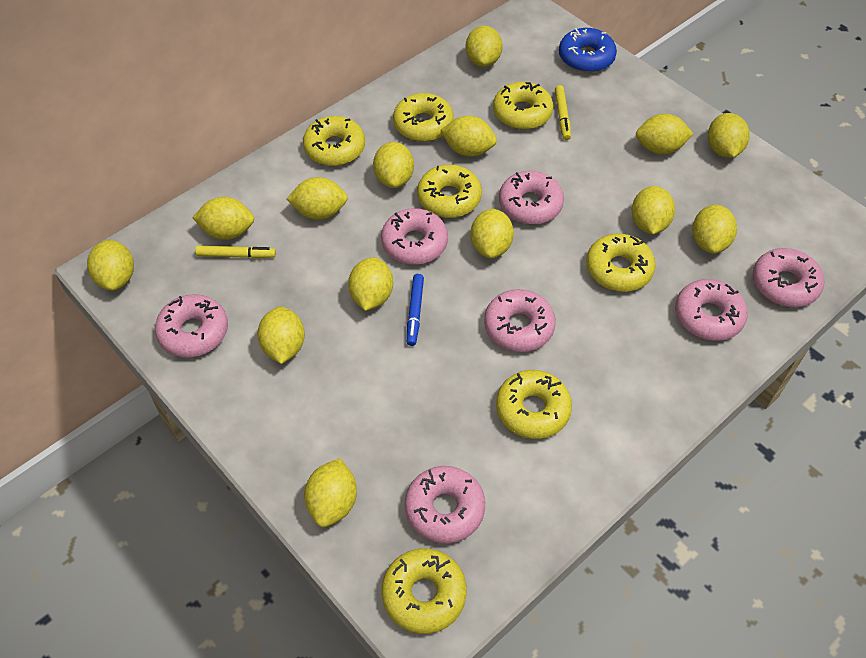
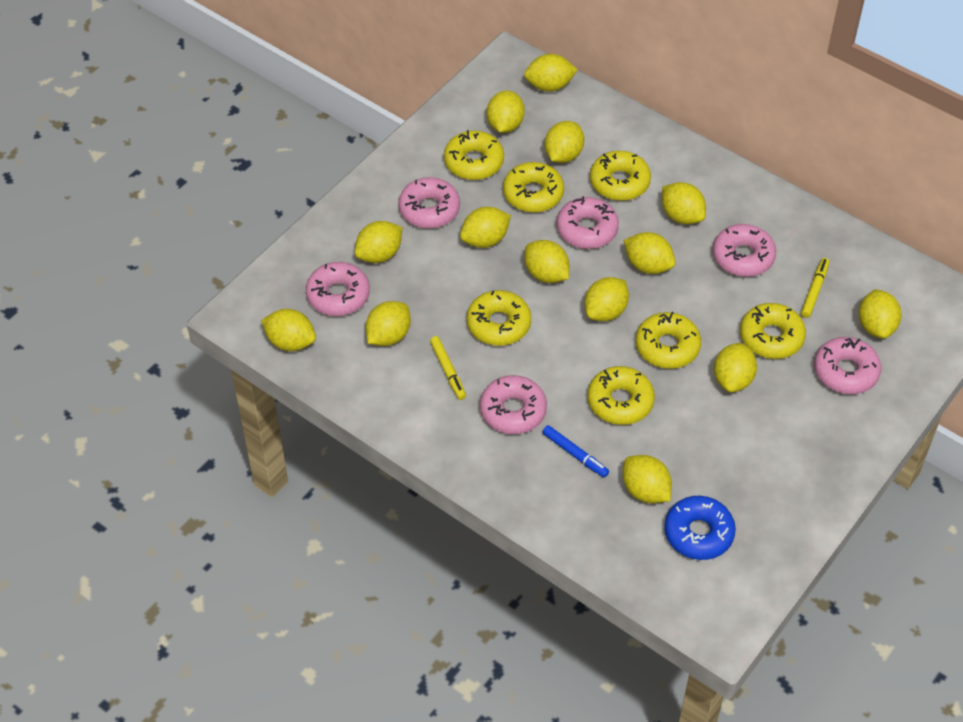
pink donut: 7 -> 6

